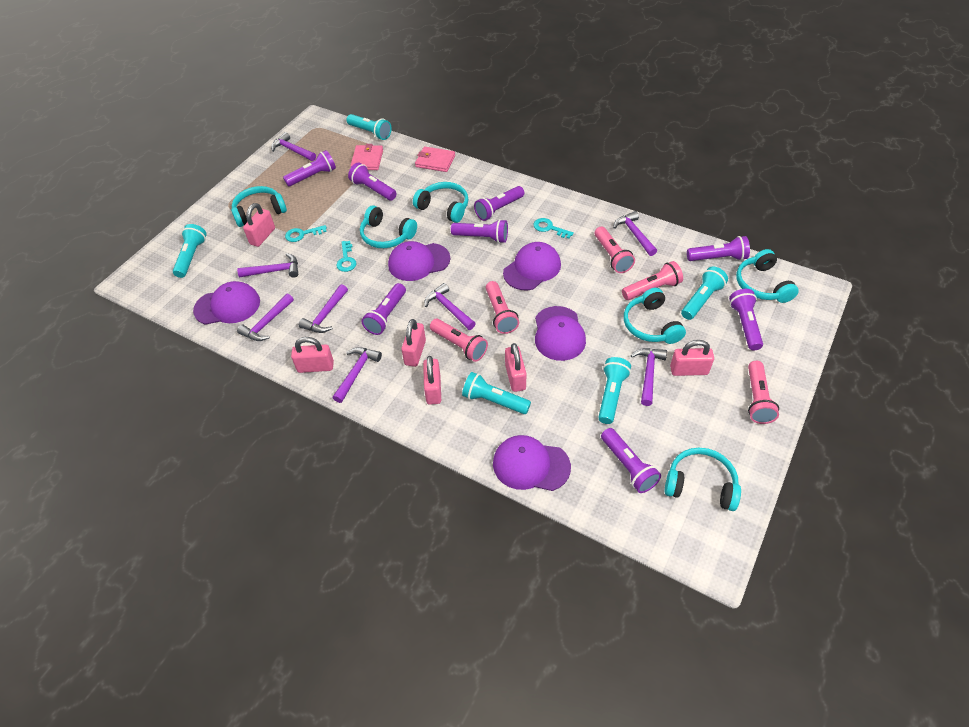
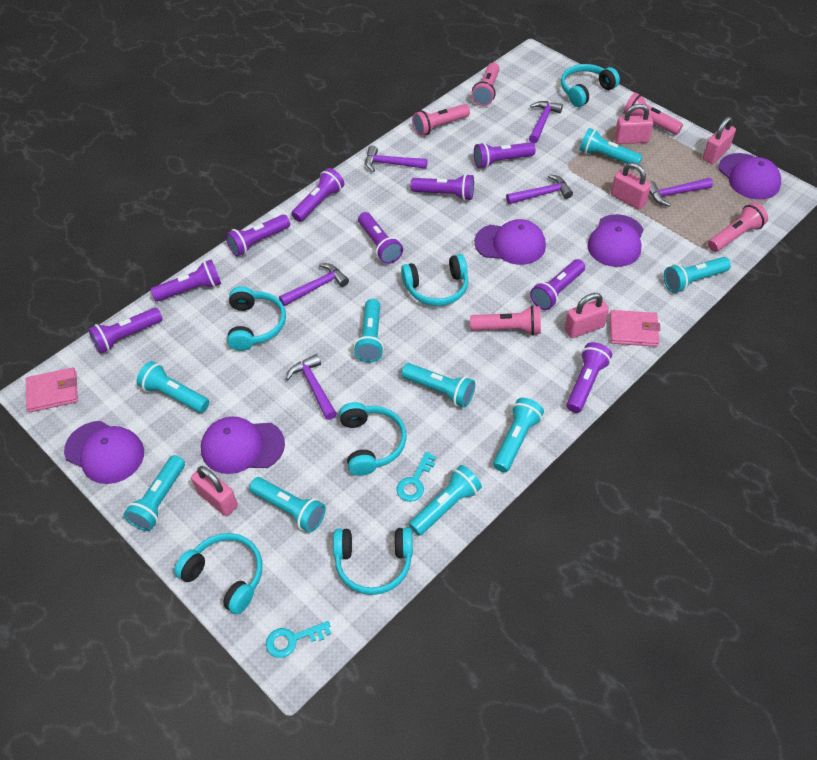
pink padlock: 6 -> 5
purple flashlight: 8 -> 9
purple hammer: 8 -> 6
turquoise flashlight: 5 -> 9
turquoise key: 3 -> 2

